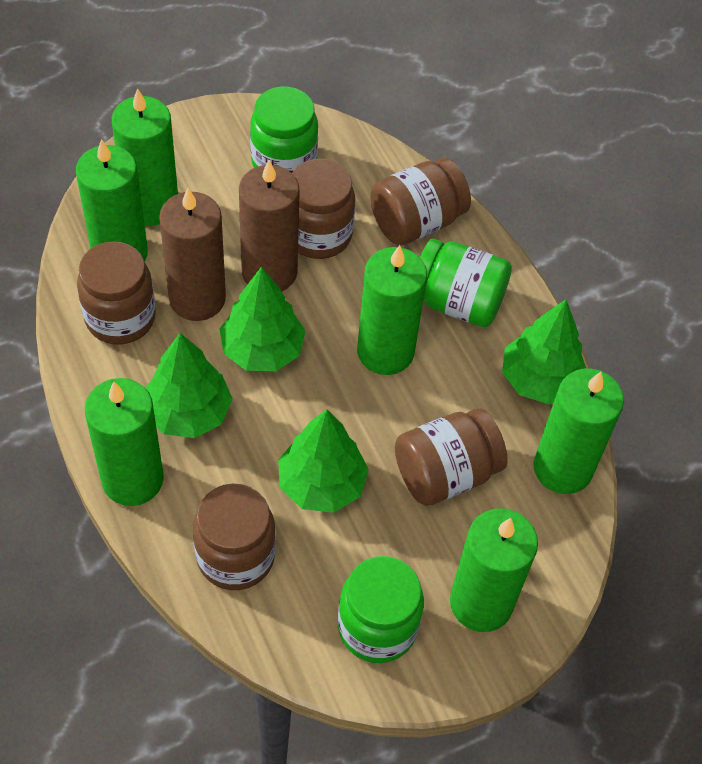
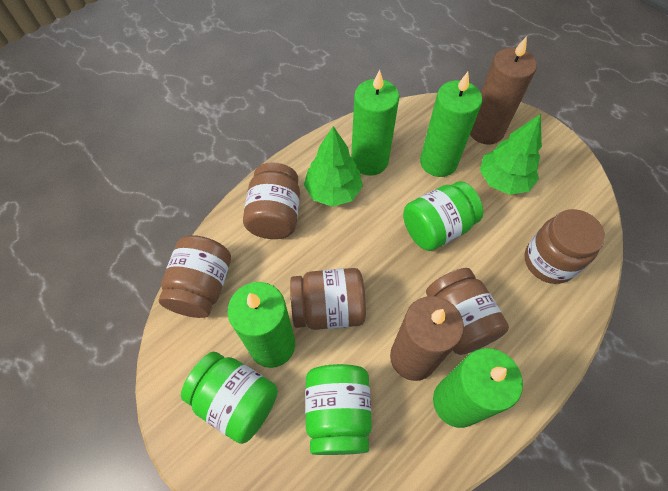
green candle: 6 -> 4
green tree: 4 -> 2

